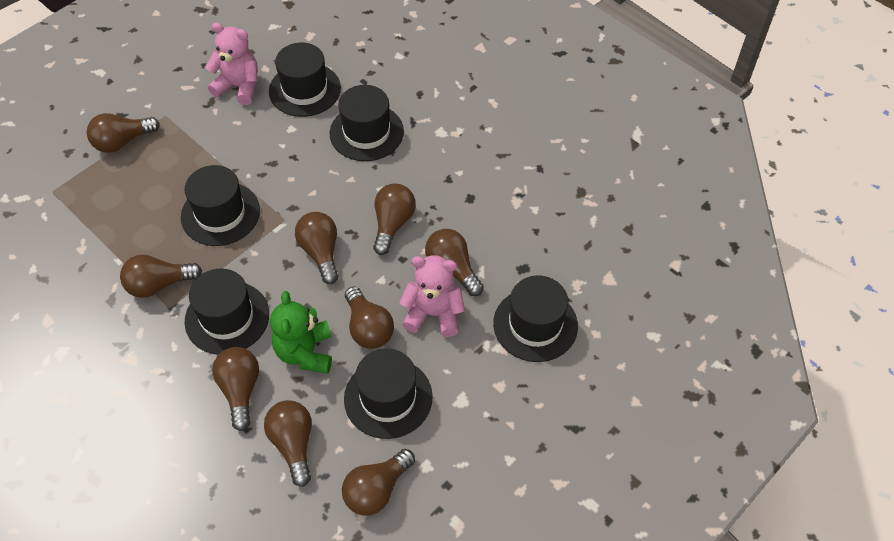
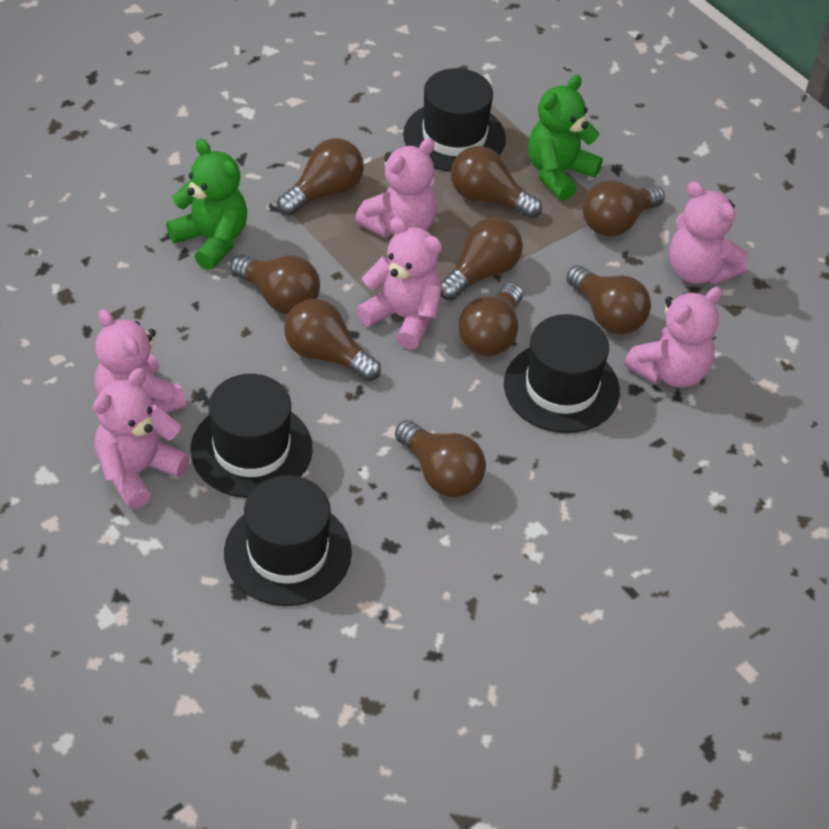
black hat: 6 -> 4
green teddy bear: 1 -> 2
pink teddy bear: 2 -> 6

